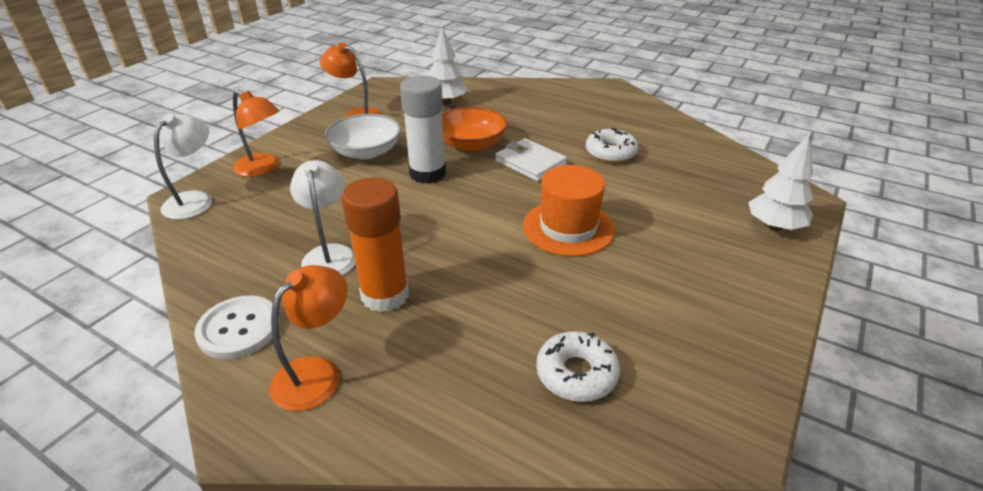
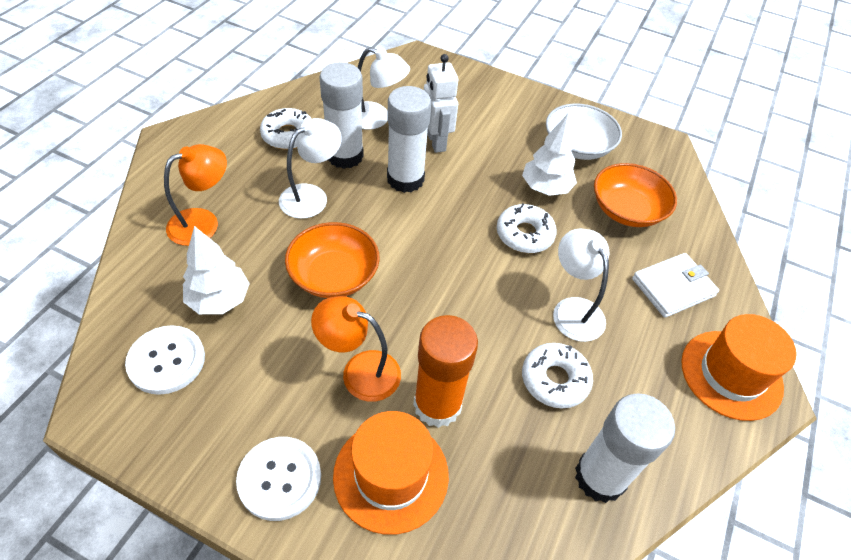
orange bowl: 1 -> 2
orange hat: 1 -> 2
orange lamp: 3 -> 2
white button: 1 -> 2
white donut: 2 -> 3
white glue stick: 1 -> 3
white lamp: 2 -> 3
white robot: 0 -> 1

